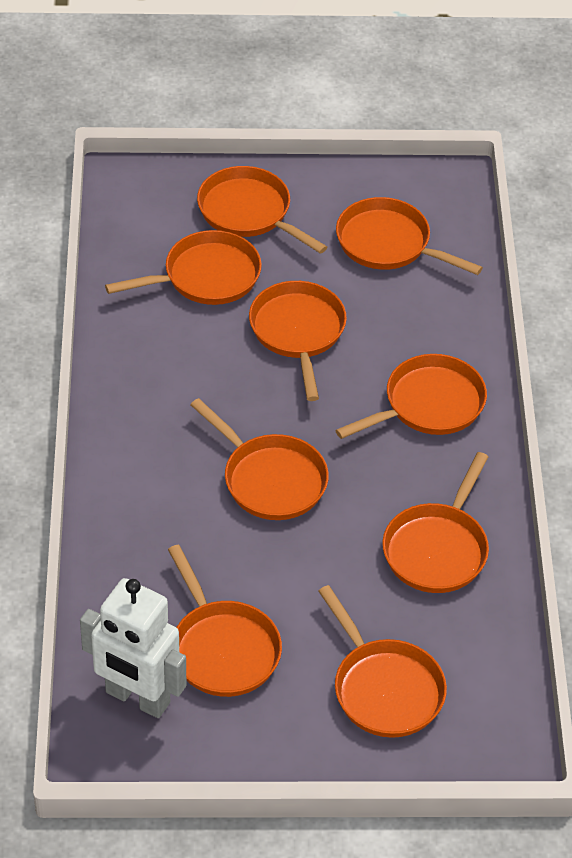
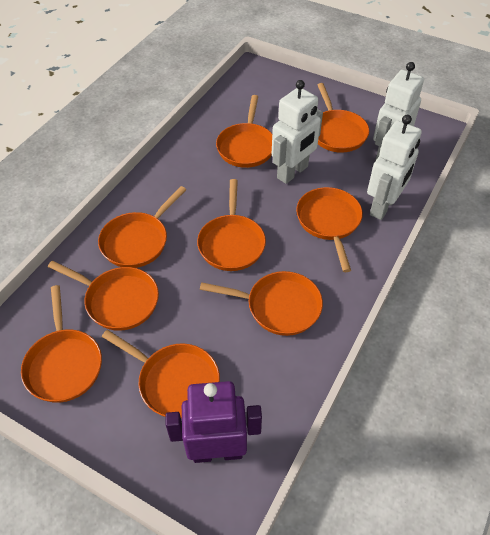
purple robot: 0 -> 1
white robot: 1 -> 3

